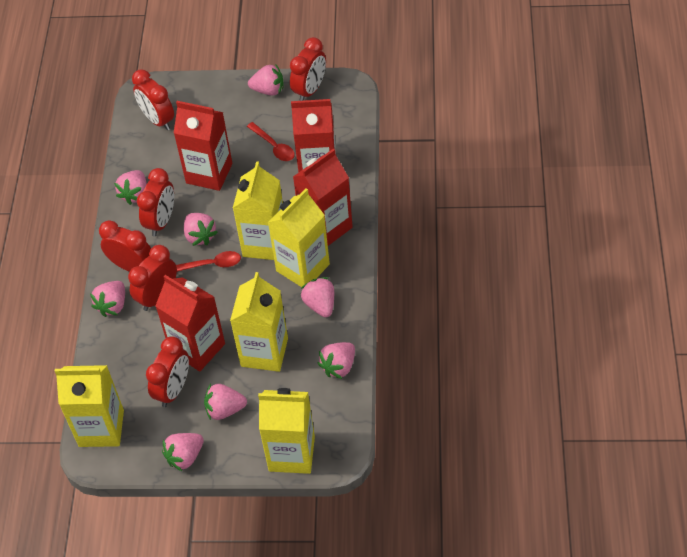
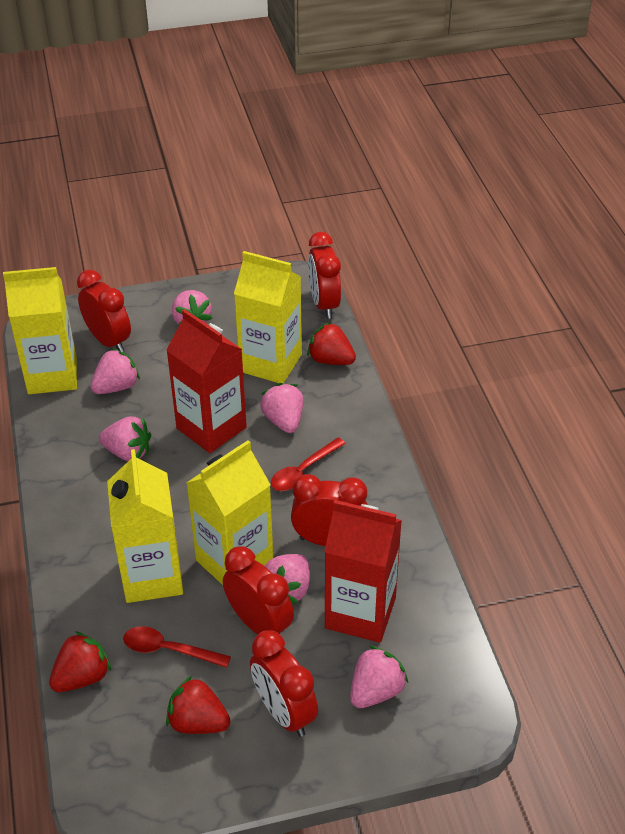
pink strawberry: 8 -> 6
red carton: 4 -> 2
red clock: 6 -> 5
red strawberry: 0 -> 3
yellow carton: 5 -> 4

